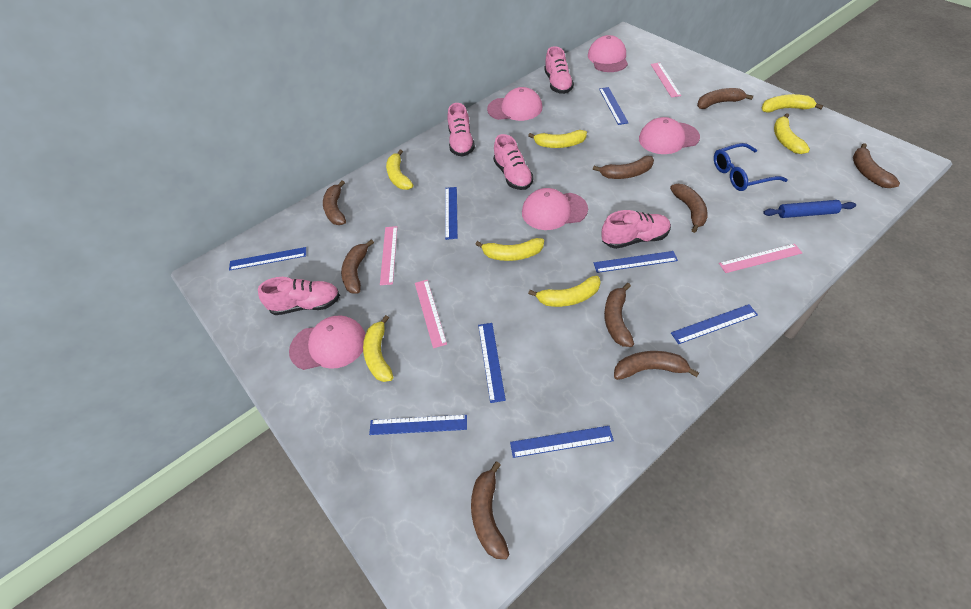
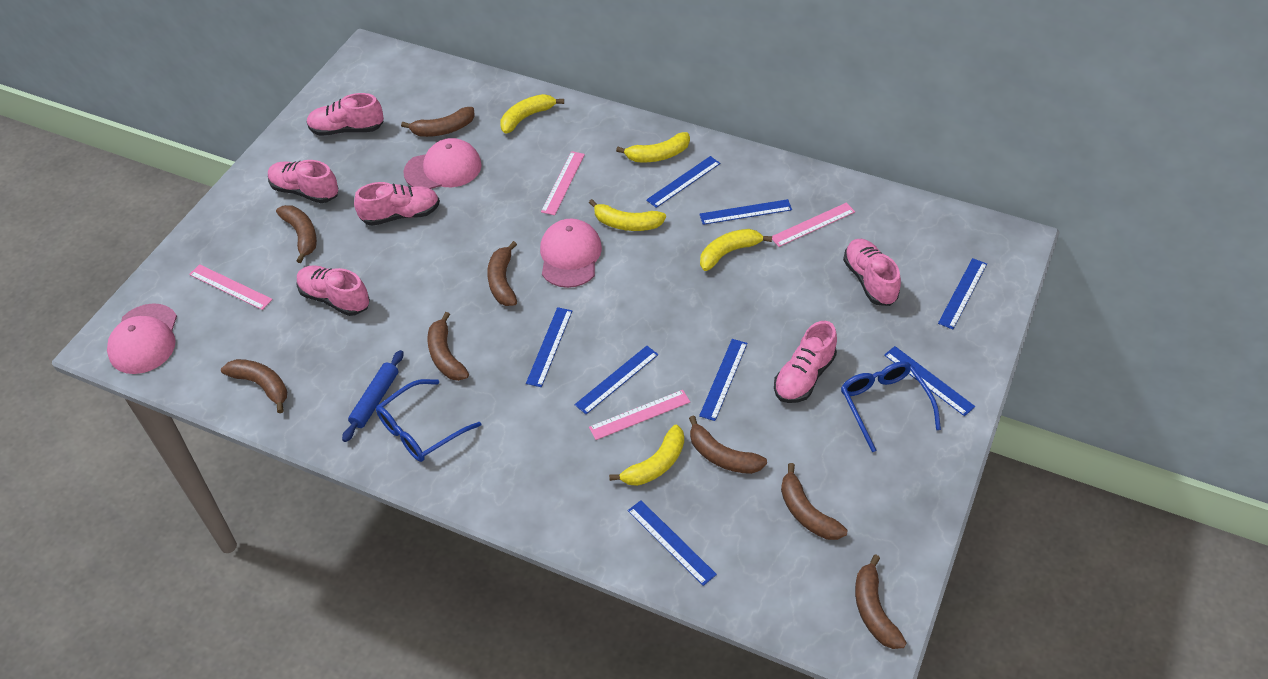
blue glasses: 1 -> 2
brown banana: 9 -> 8
pink cap: 5 -> 3
pink shoe: 5 -> 6
yellow banana: 7 -> 5

